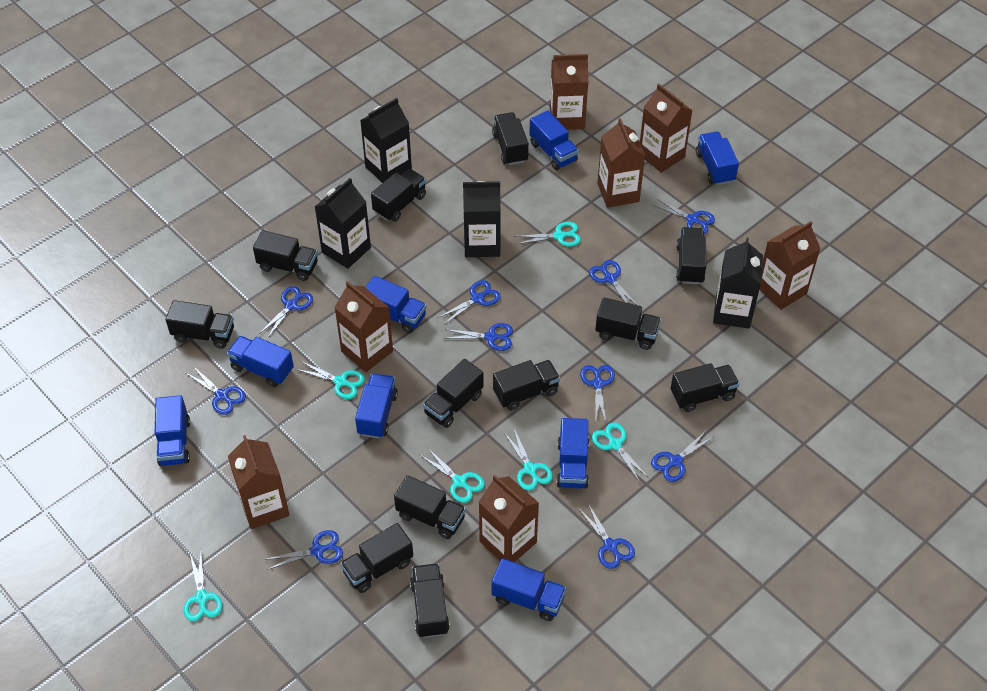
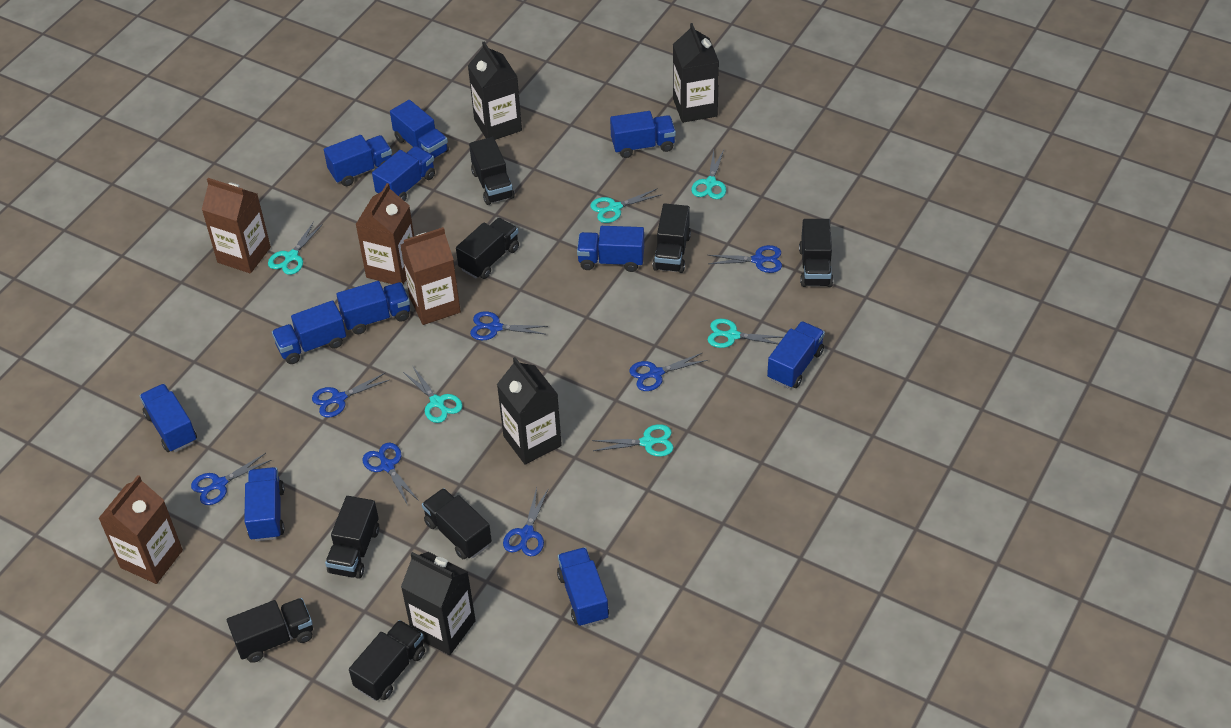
black truck: 12 -> 8
blue scissors: 10 -> 7
blue truck: 8 -> 11
brown carton: 7 -> 4

